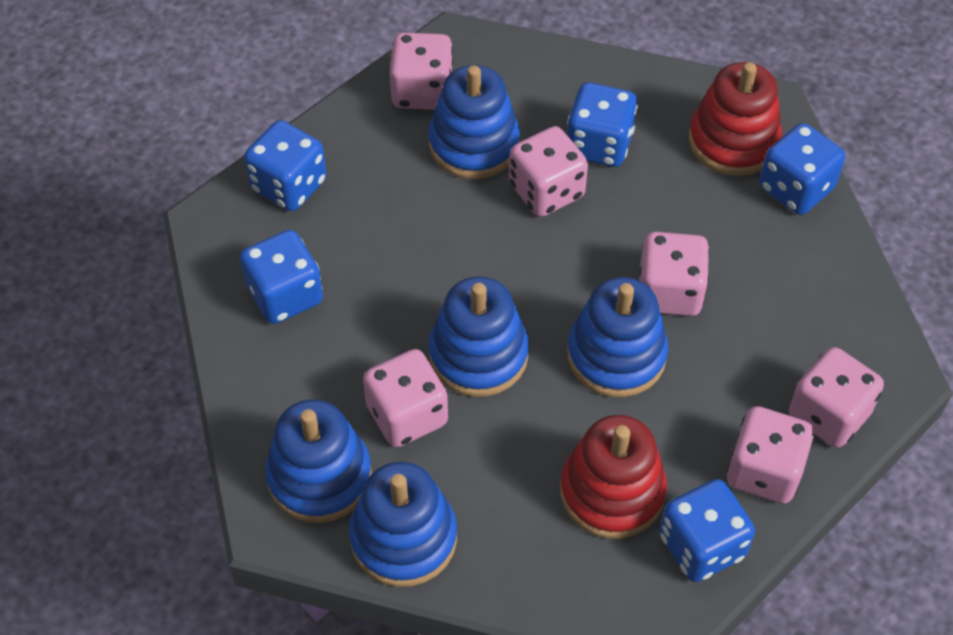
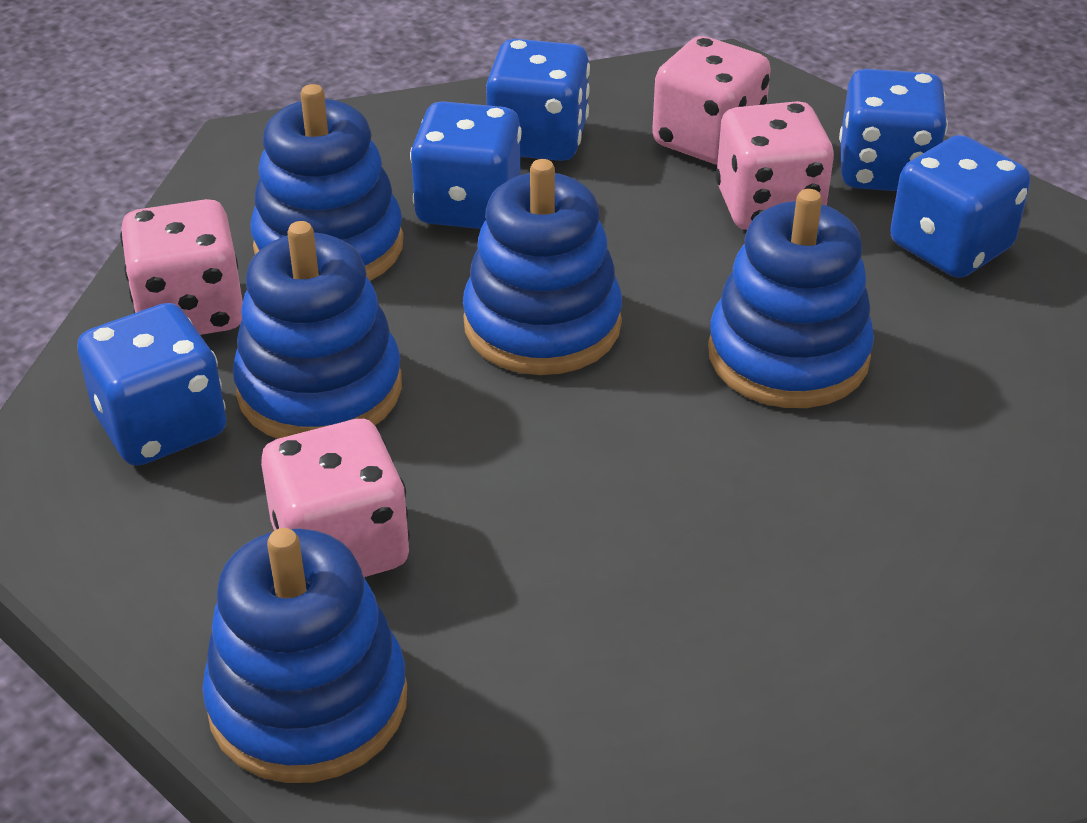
pink dice: 6 -> 4
red stacking toy: 2 -> 0

